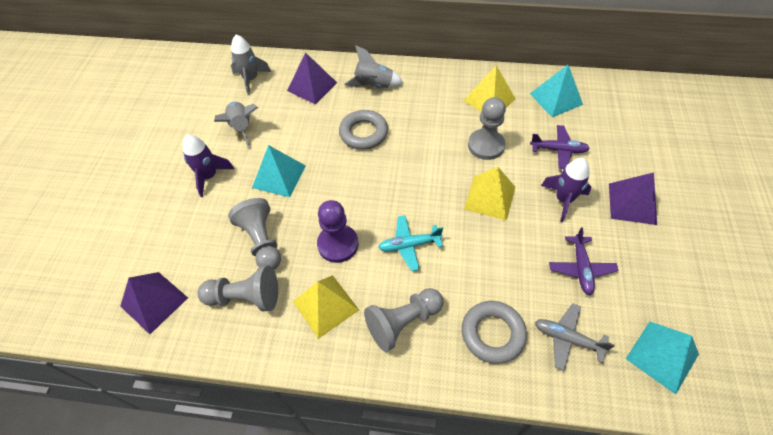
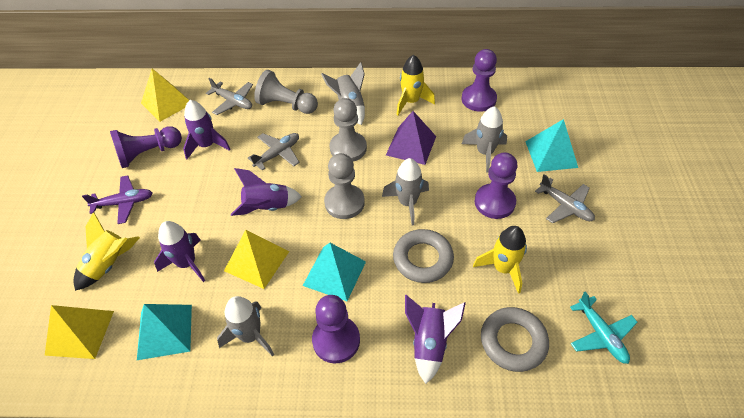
grey pawn: 4 -> 3
grey plane: 1 -> 3
grey rocket: 3 -> 4
purple pawn: 1 -> 4
purple plane: 2 -> 1
purple pyramid: 3 -> 1
purple rocket: 2 -> 4
yellow rocket: 0 -> 3

